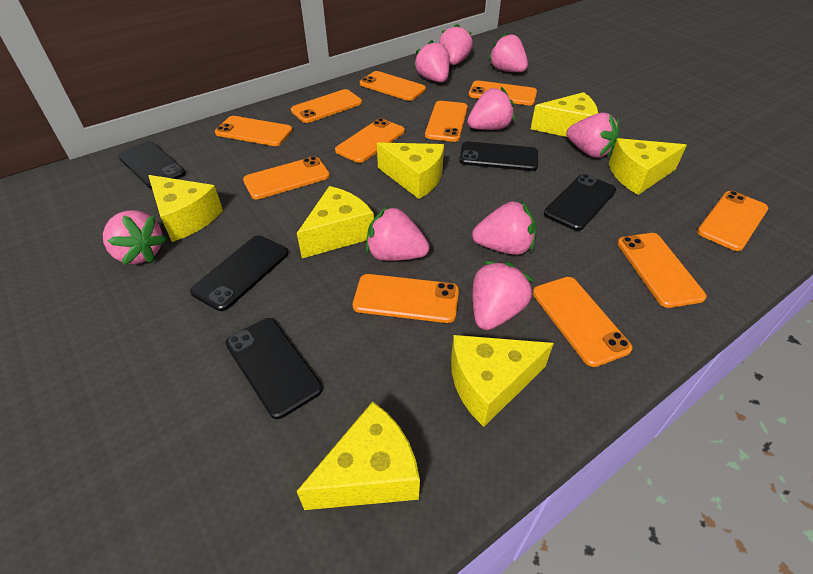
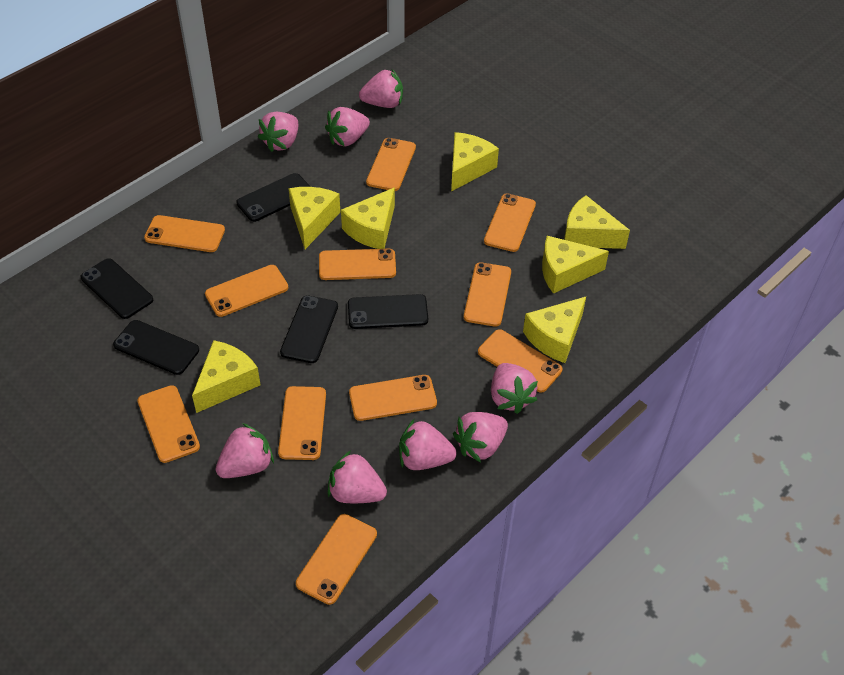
pink strawberry: 9 -> 8

